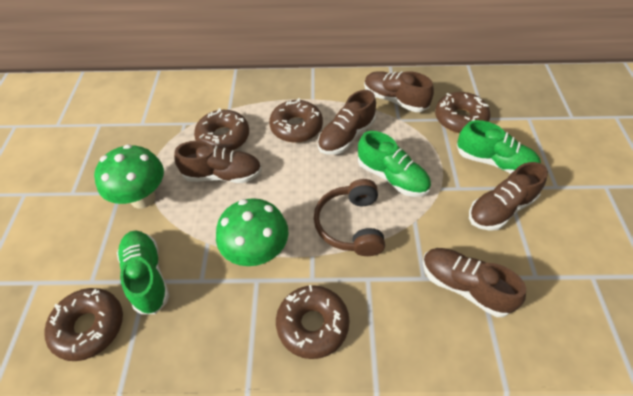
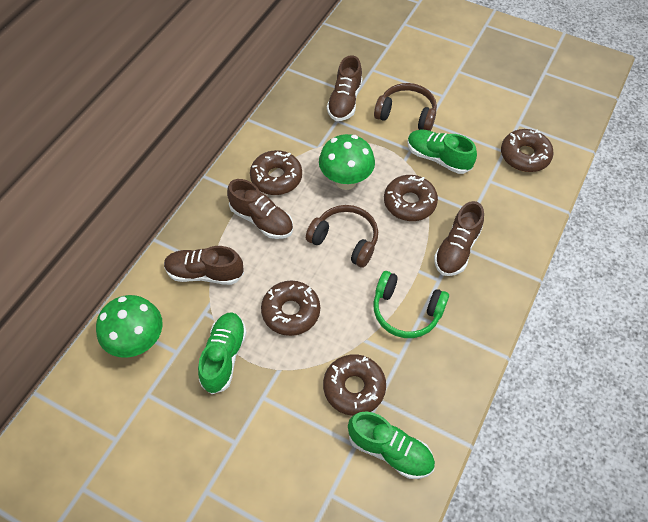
brown headphones: 1 -> 2
brown shoe: 5 -> 4
green headphones: 0 -> 1

